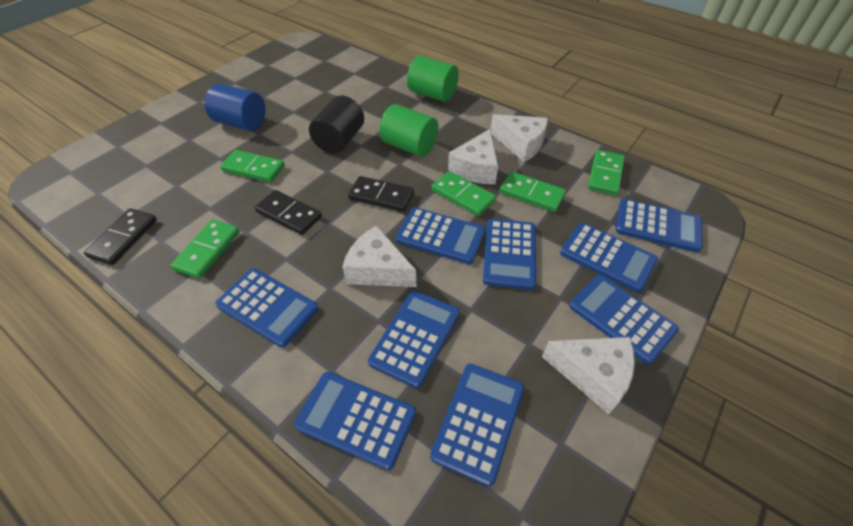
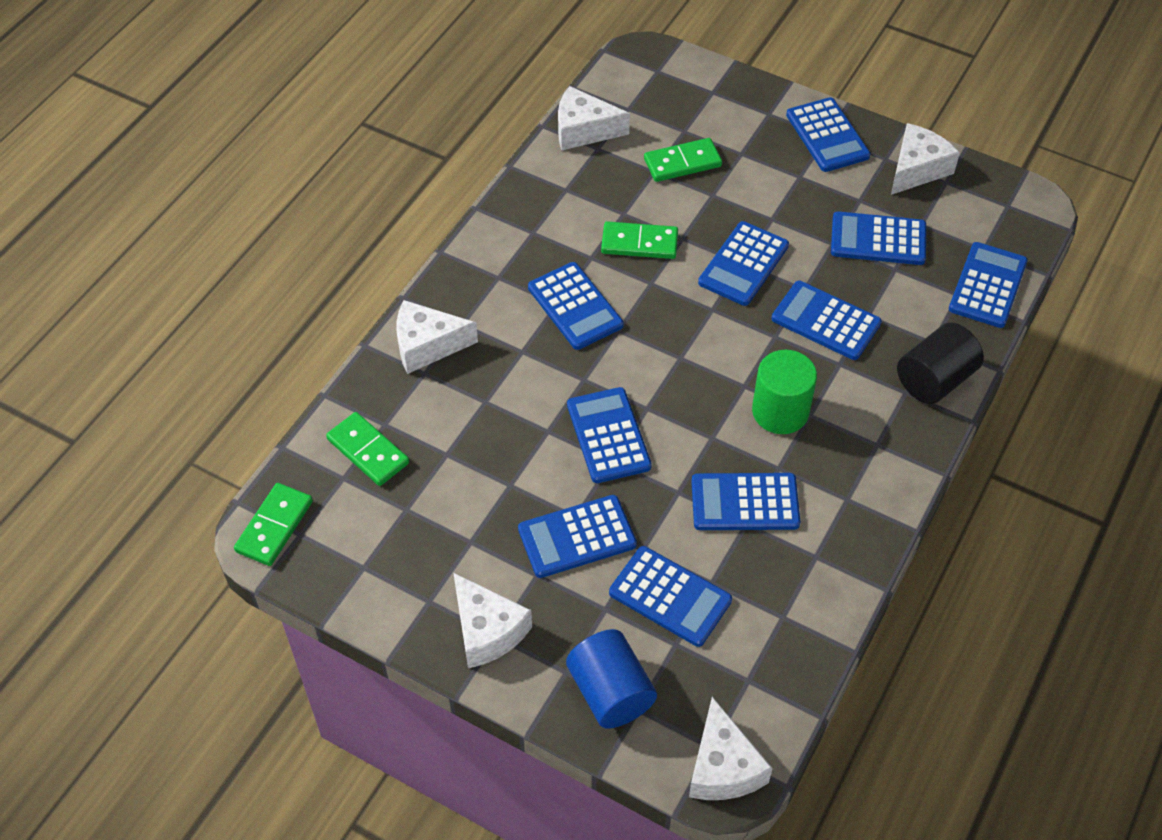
black domino: 3 -> 0
blue calculator: 9 -> 10
green cylinder: 2 -> 1
green domino: 5 -> 4
white cheese: 4 -> 5

